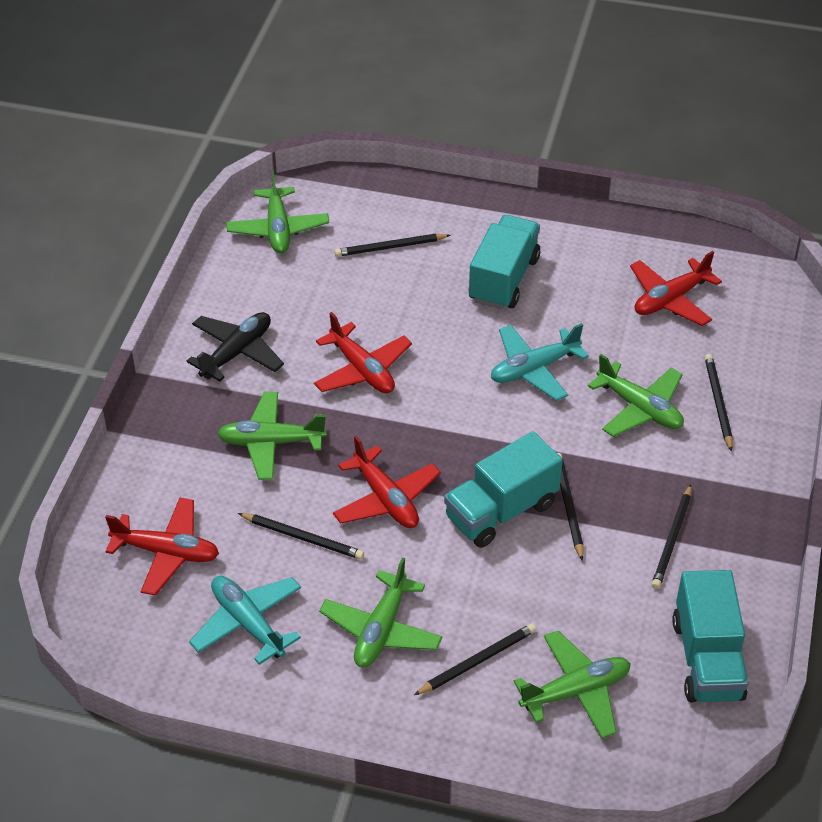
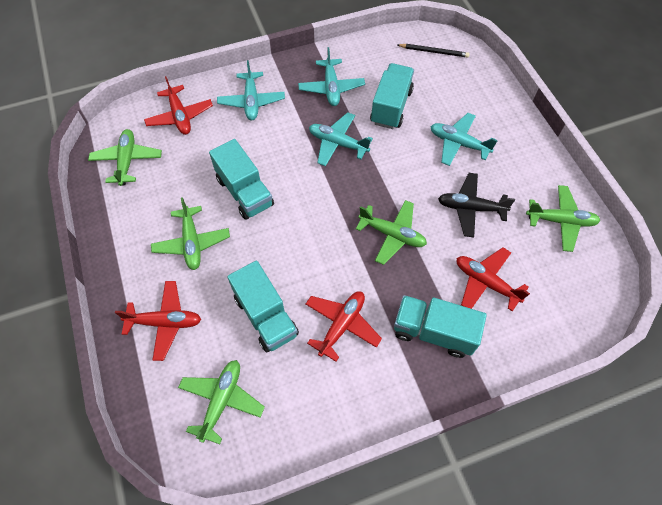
black pencil: 6 -> 1
turquoise plane: 2 -> 4
turquoise truck: 3 -> 4

